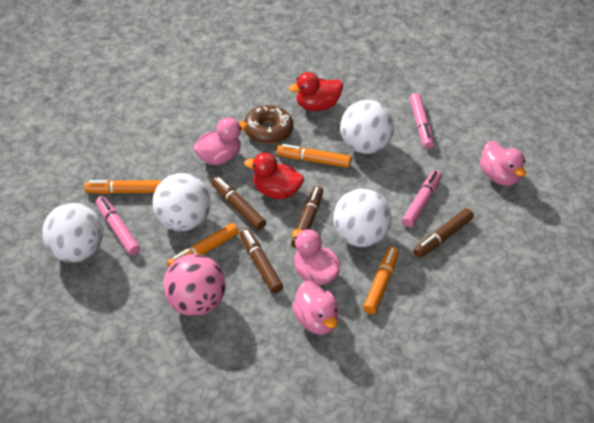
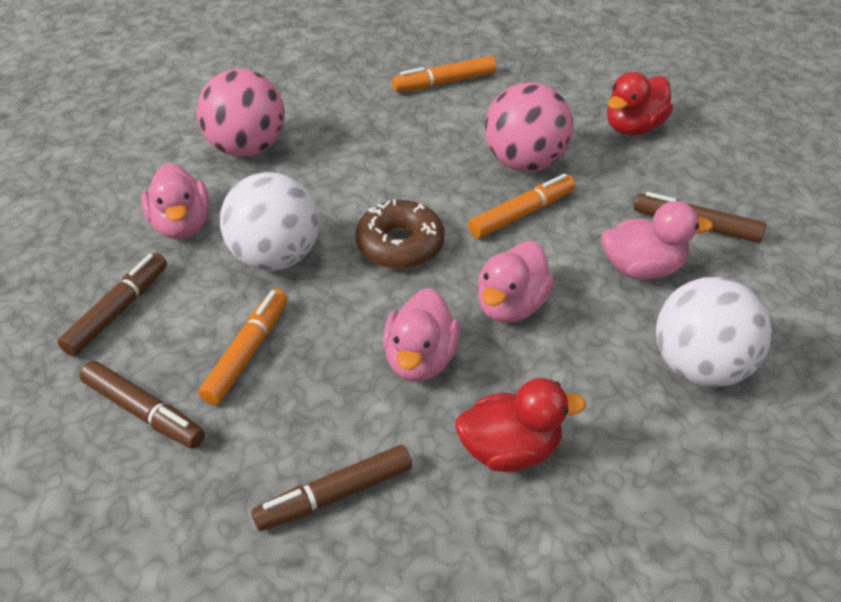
orange marker: 4 -> 3
pink ball: 1 -> 2
pink marker: 3 -> 0
white ball: 4 -> 2

